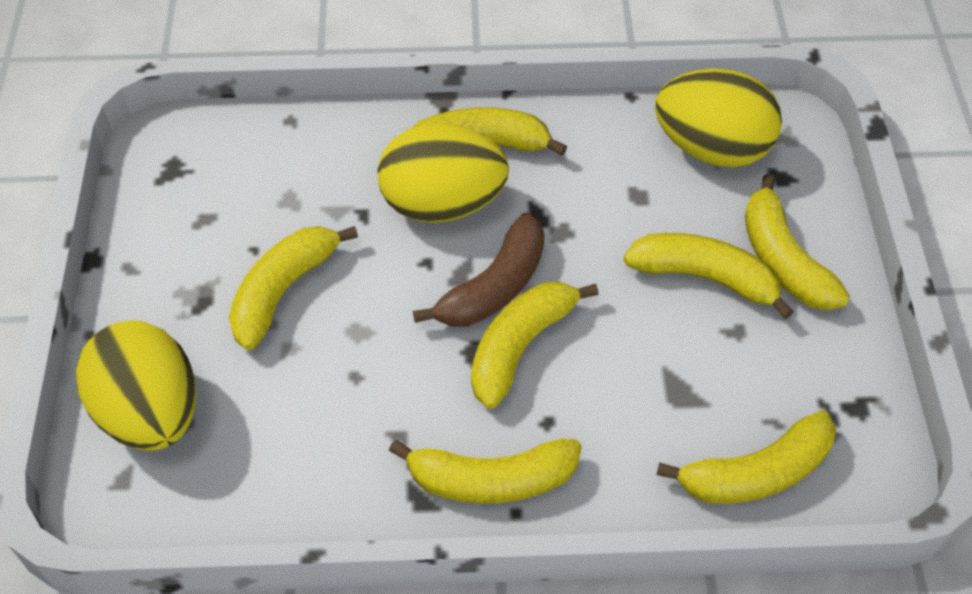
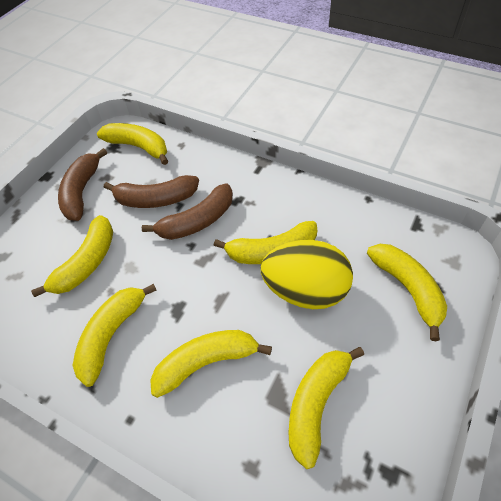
brown banana: 1 -> 3
yellow egg: 3 -> 1

